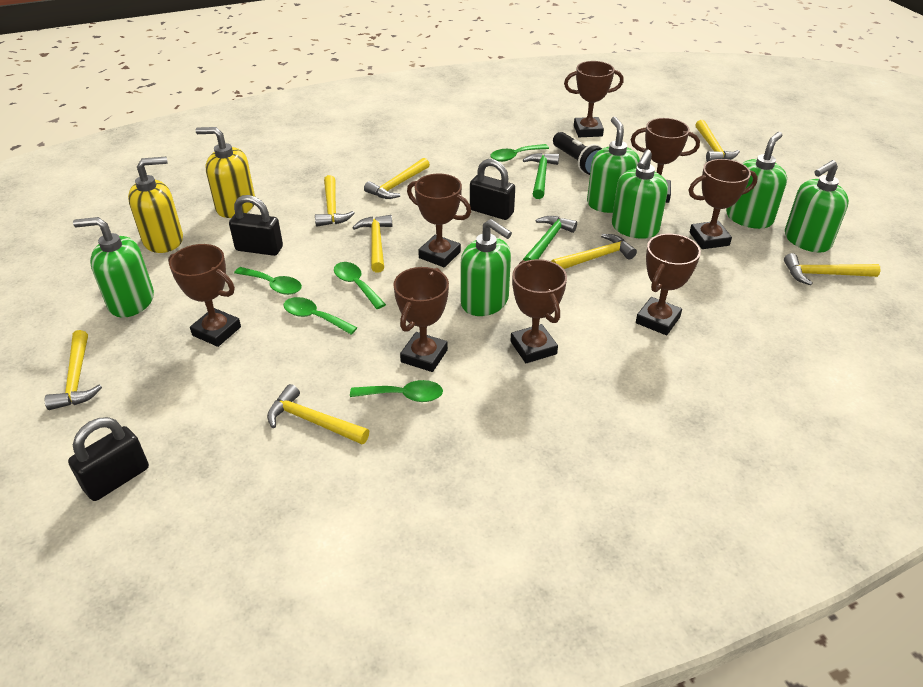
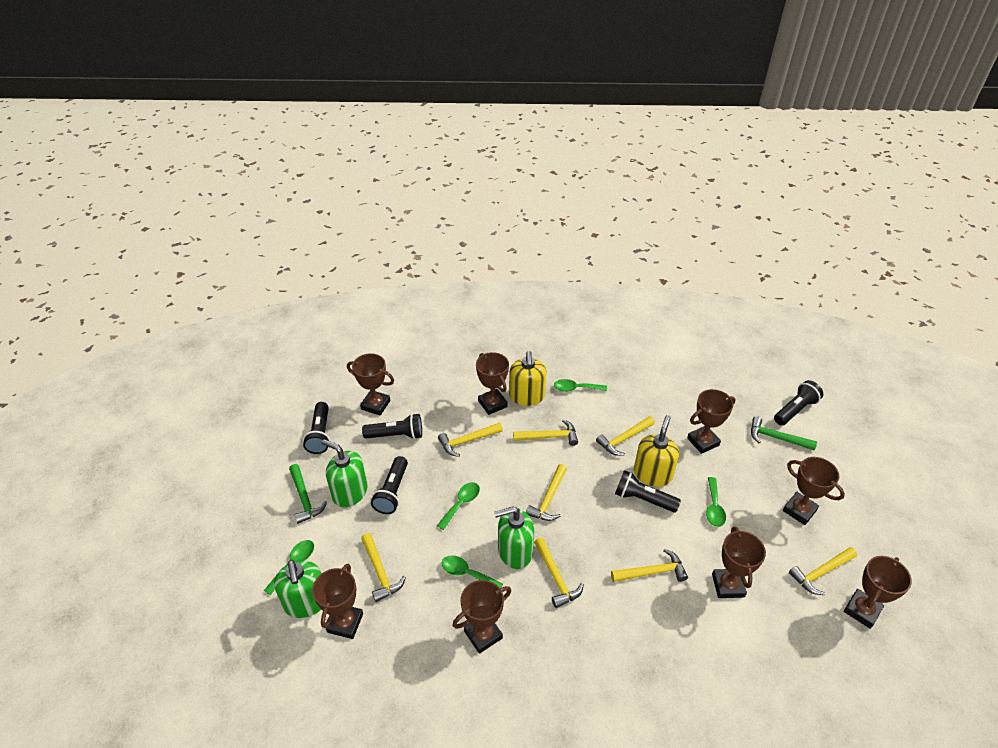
black flashlight: 1 -> 5
black padlock: 3 -> 0
green soap dispenser: 6 -> 3

